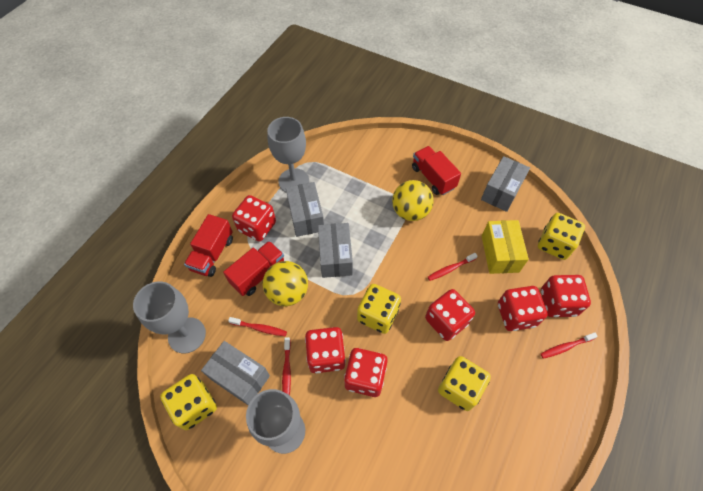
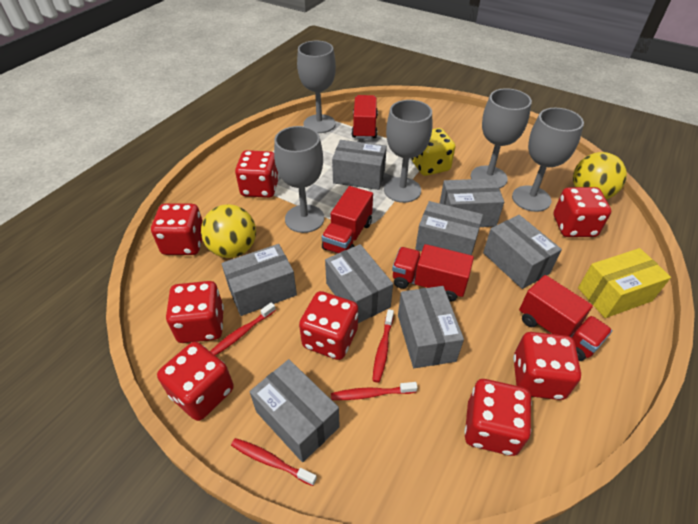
grey box: 4 -> 8
grey goblet: 3 -> 5
red dice: 6 -> 8
red truck: 3 -> 4
yellow dice: 4 -> 1

